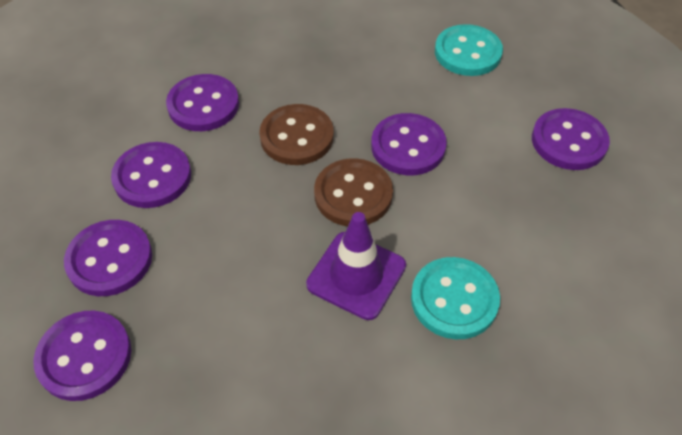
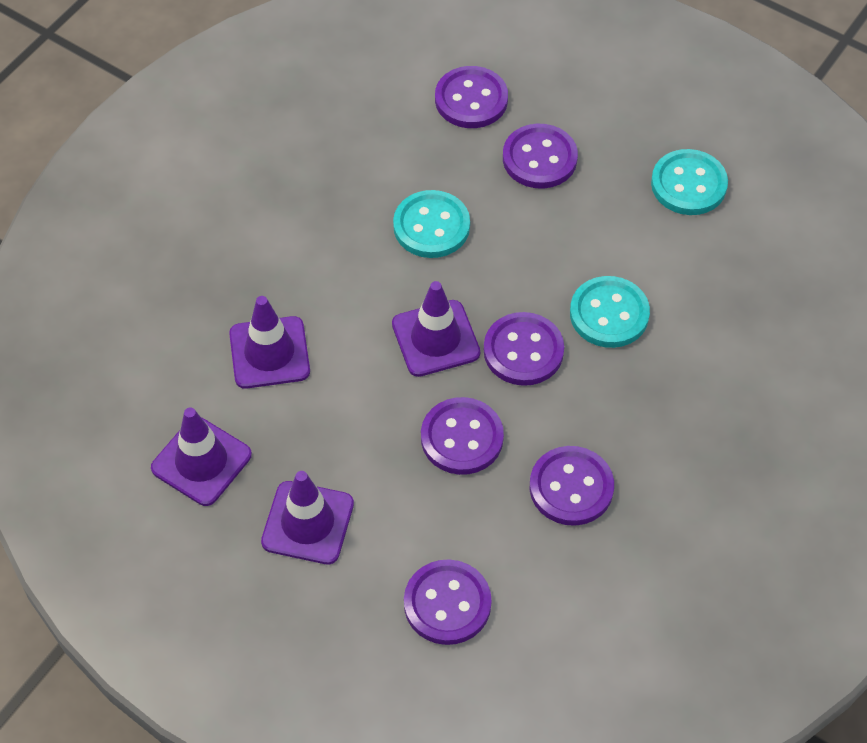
brown button: 2 -> 0
purple traffic cone: 1 -> 4
turquoise button: 2 -> 3

